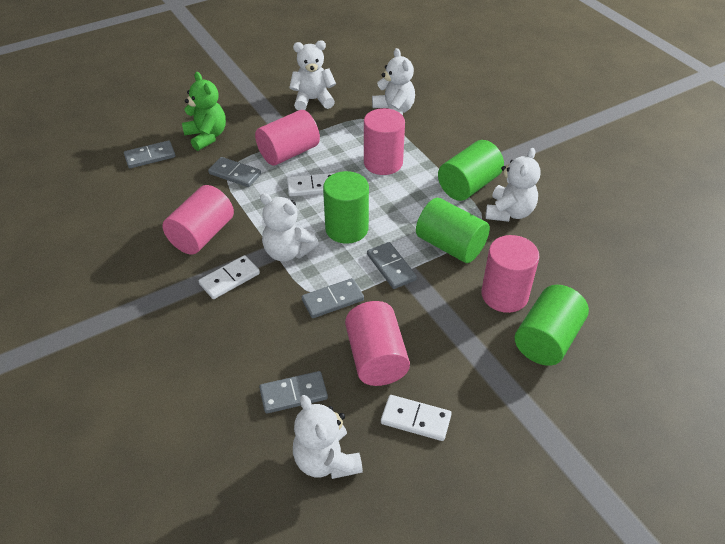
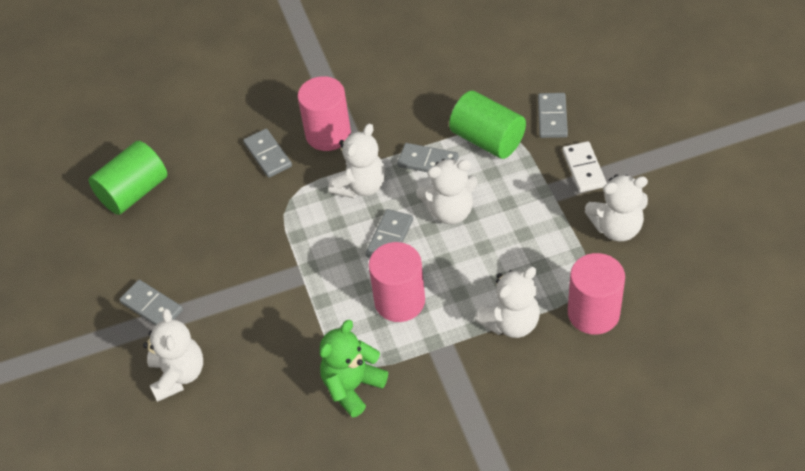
green cylinder: 4 -> 2
pink cylinder: 5 -> 3
white domino: 3 -> 1

